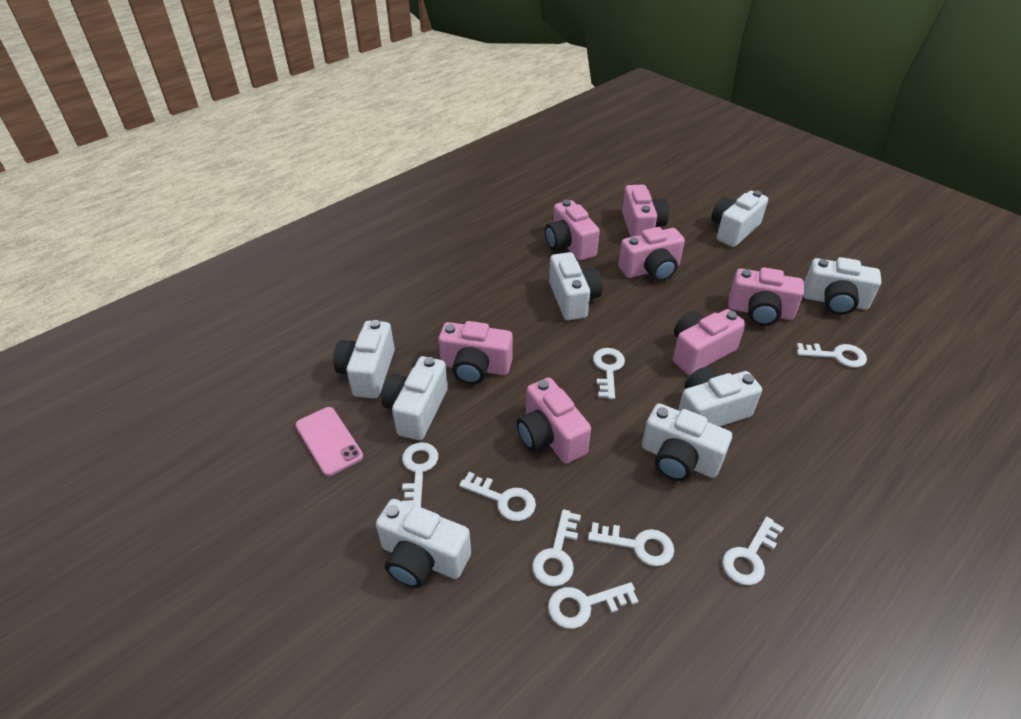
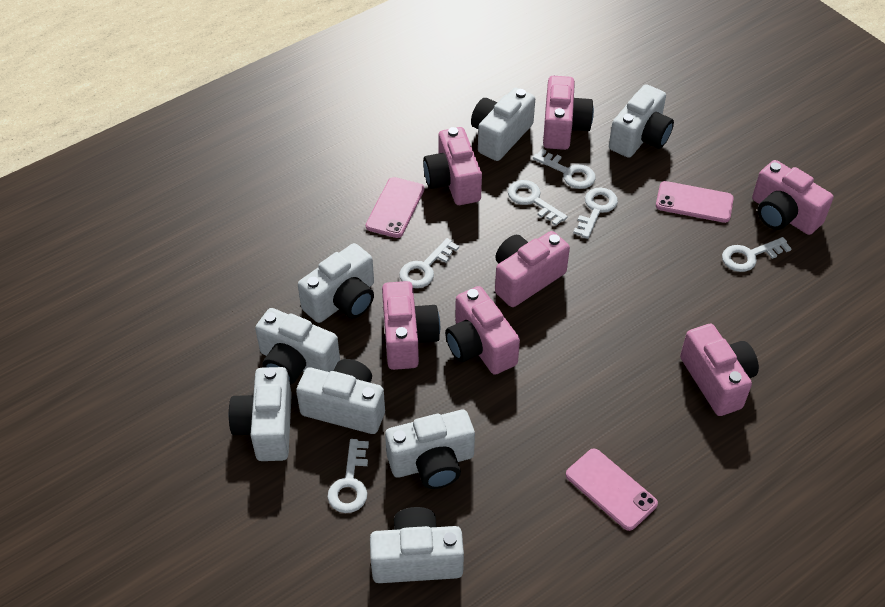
pink phone: 1 -> 3
white key: 8 -> 6

